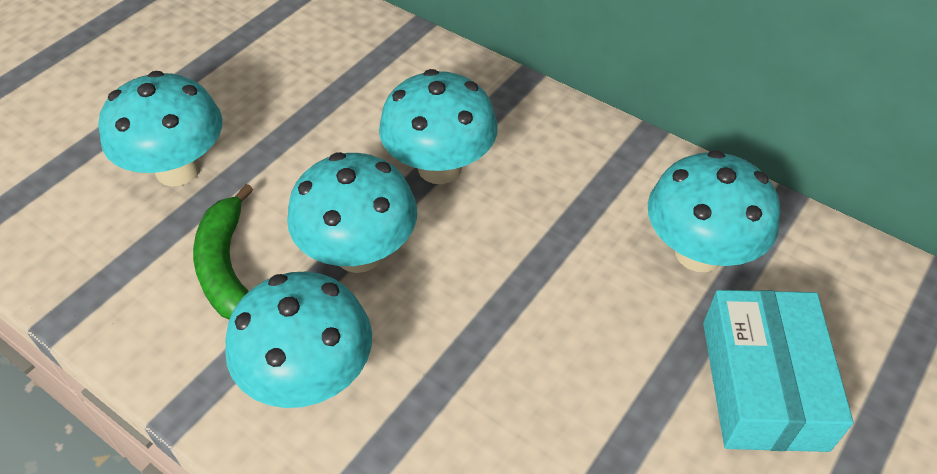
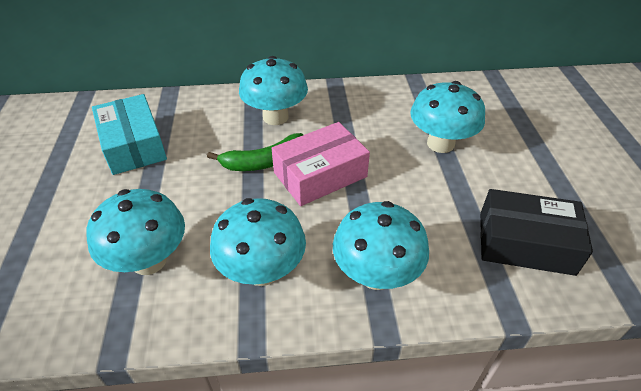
black box: 0 -> 1
pink box: 0 -> 1

